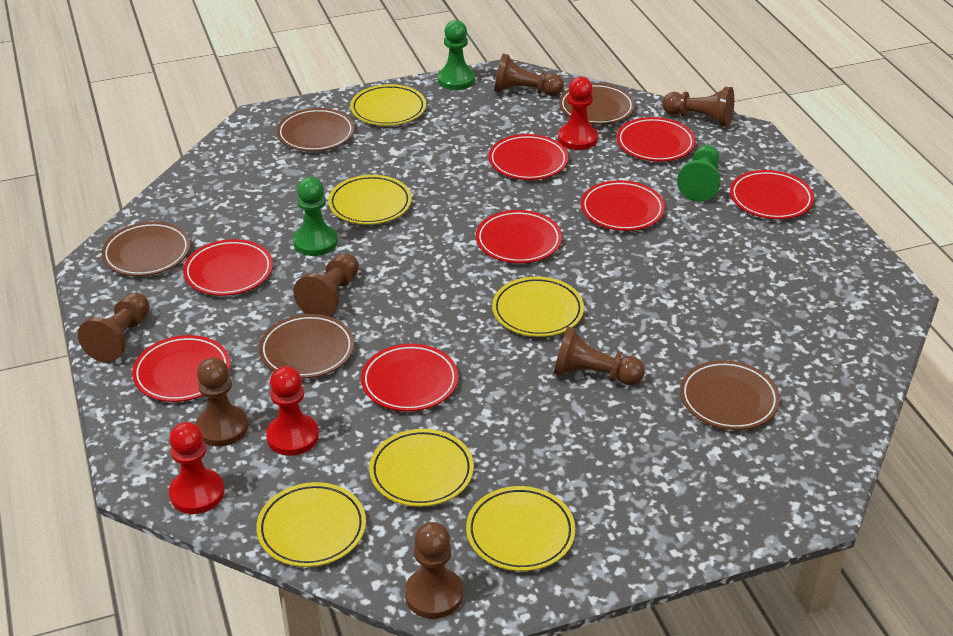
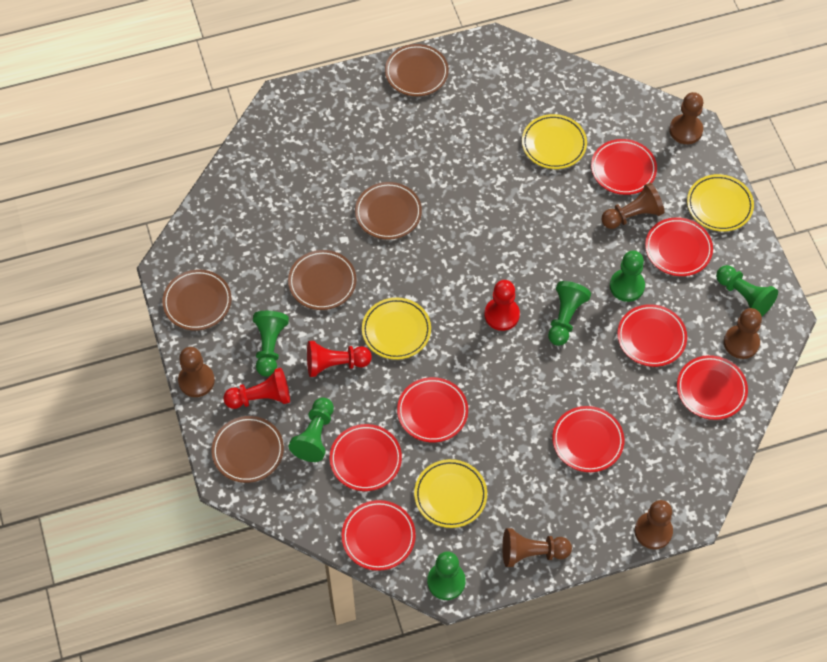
brown pawn: 7 -> 6
green pawn: 3 -> 6
yellow plate: 6 -> 4

